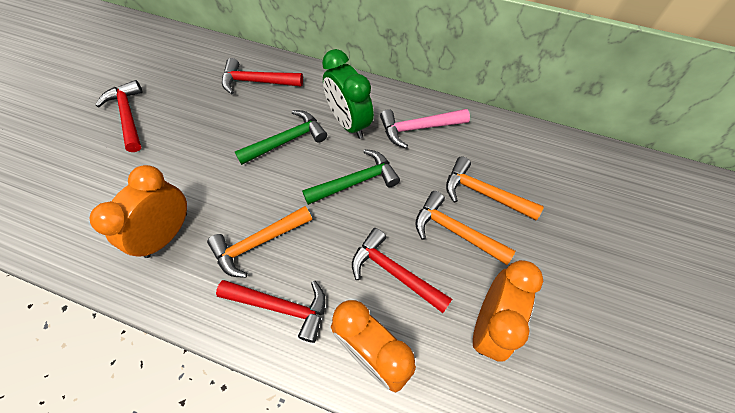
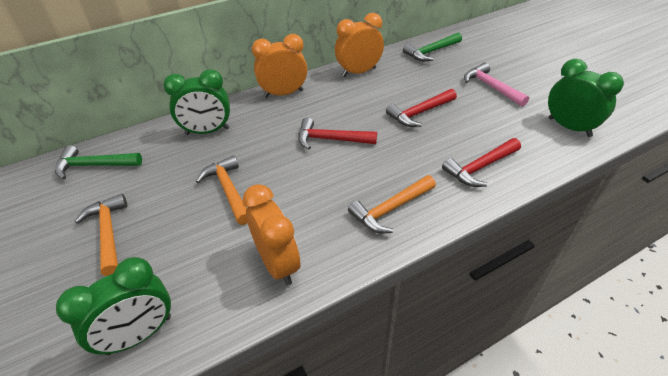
green clock: 1 -> 3
red hammer: 4 -> 3

